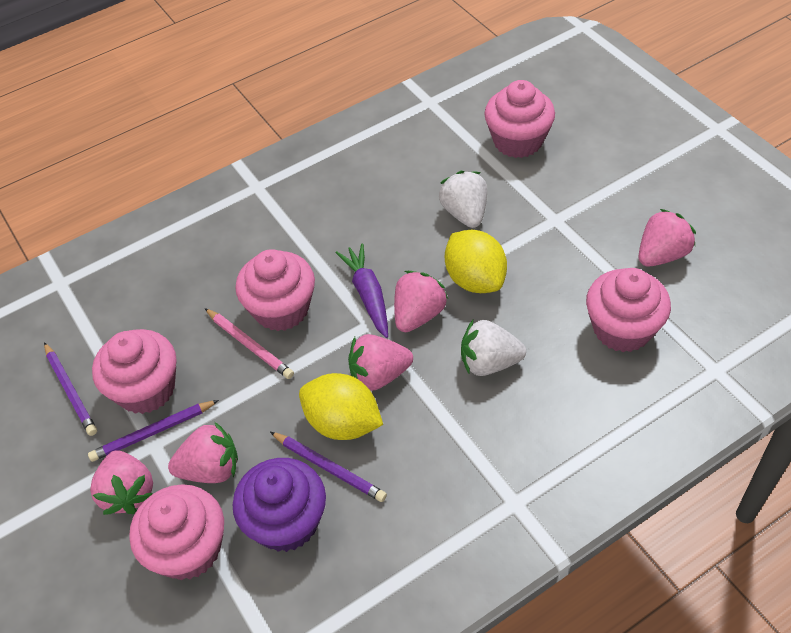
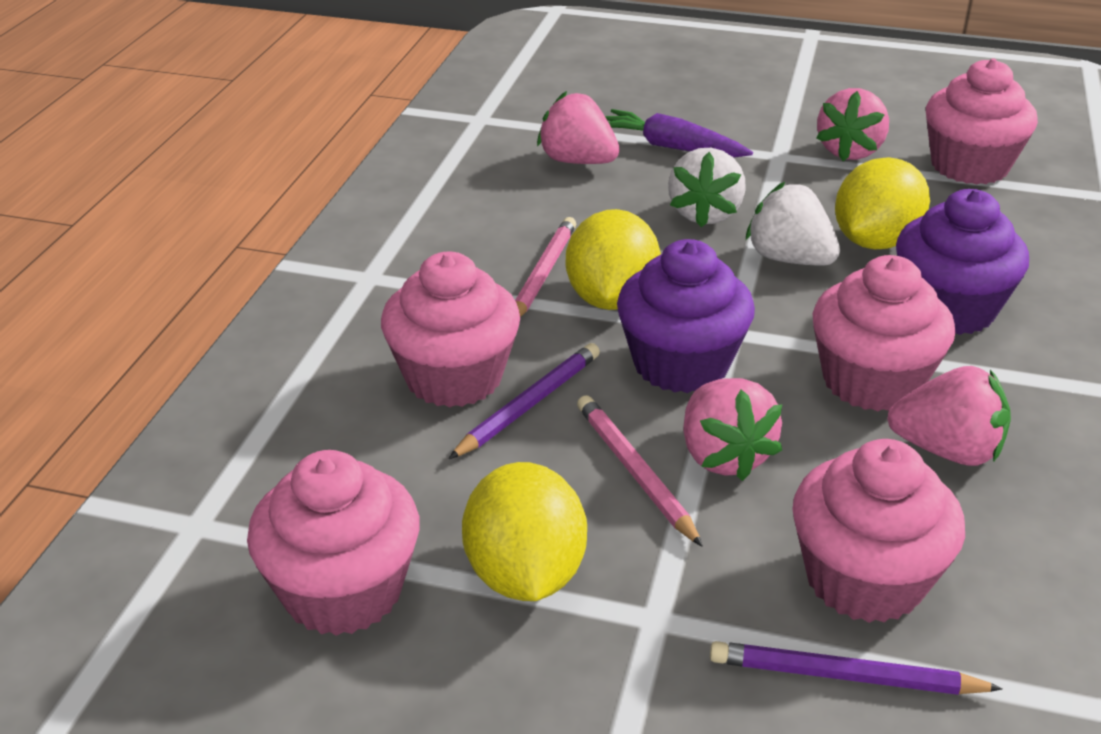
pink pencil: 1 -> 2
pink strawberry: 5 -> 4
purple cupcake: 1 -> 2
purple pencil: 3 -> 2
yellow lemon: 2 -> 3

